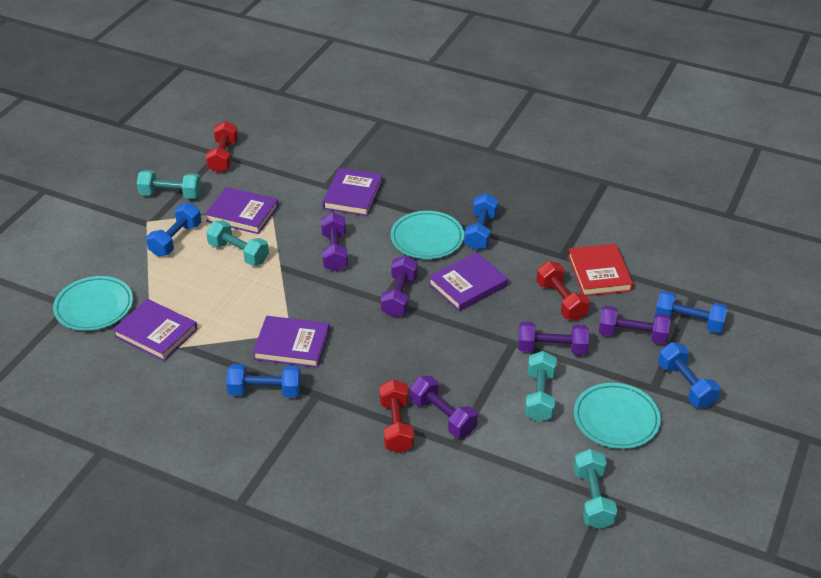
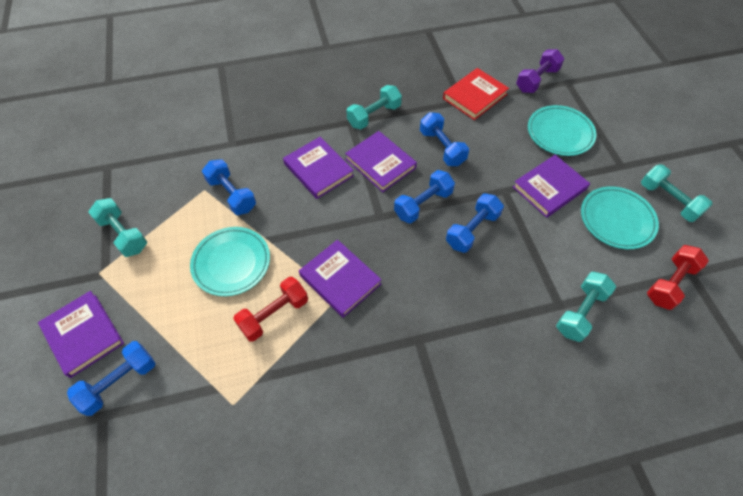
purple dumbbell: 5 -> 1
red dumbbell: 3 -> 2

